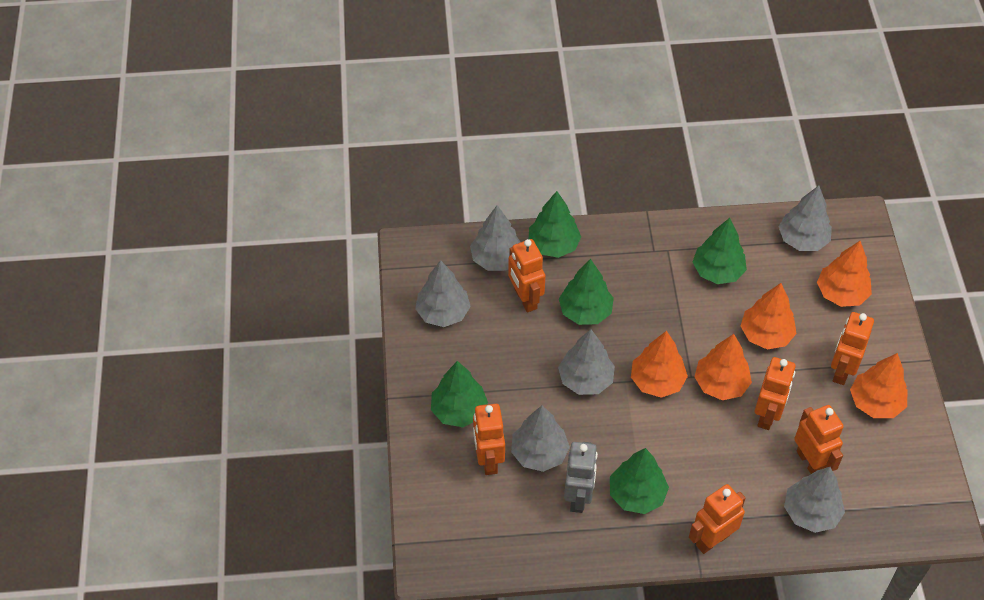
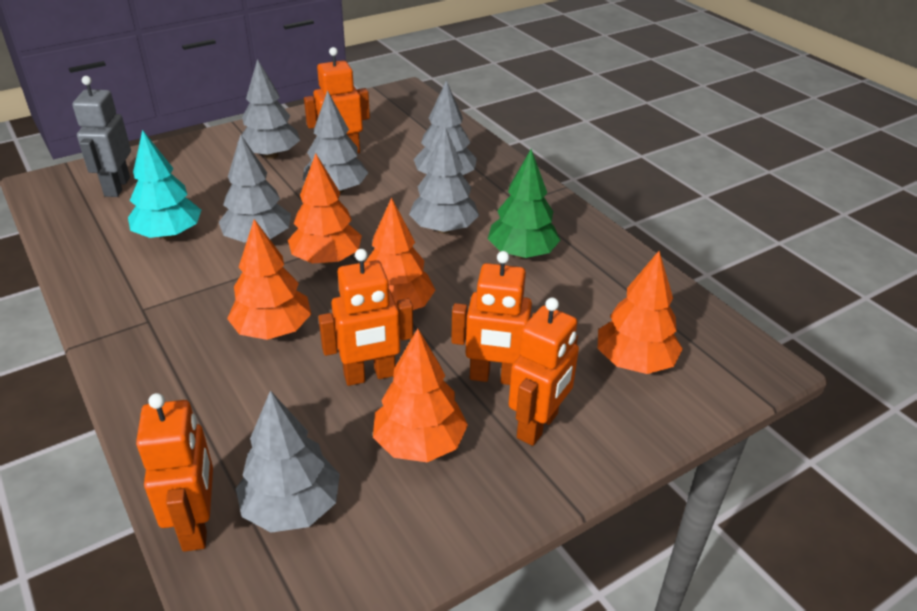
green tree: 5 -> 1
orange robot: 6 -> 5
turquoise tree: 0 -> 1

